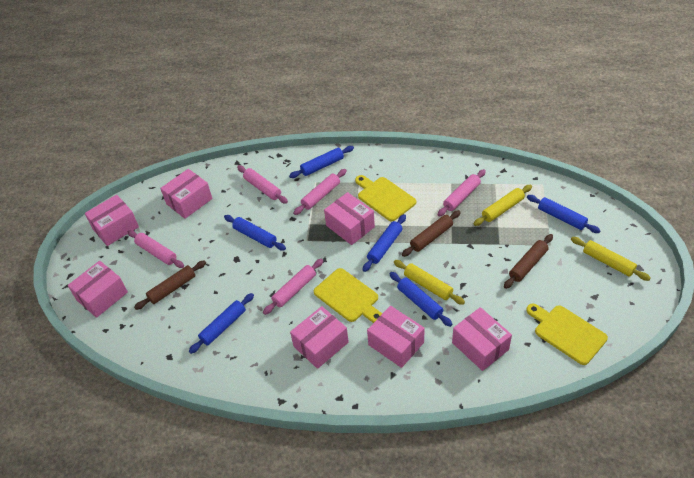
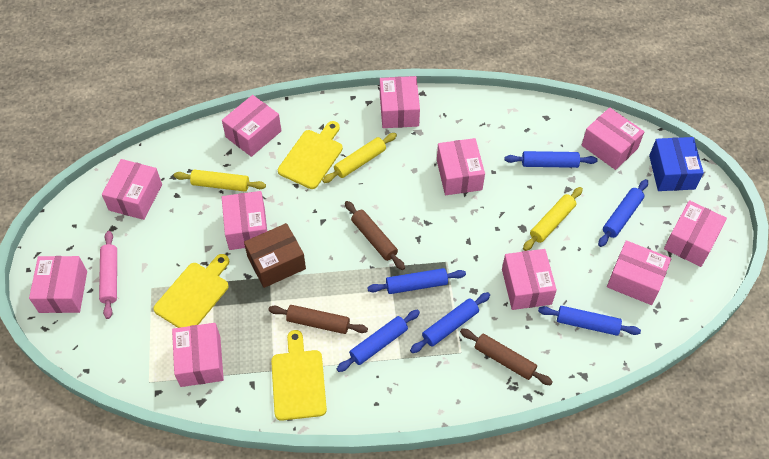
blue box: 0 -> 1
brown box: 0 -> 1
pink box: 7 -> 11
pink rolling pin: 5 -> 1

